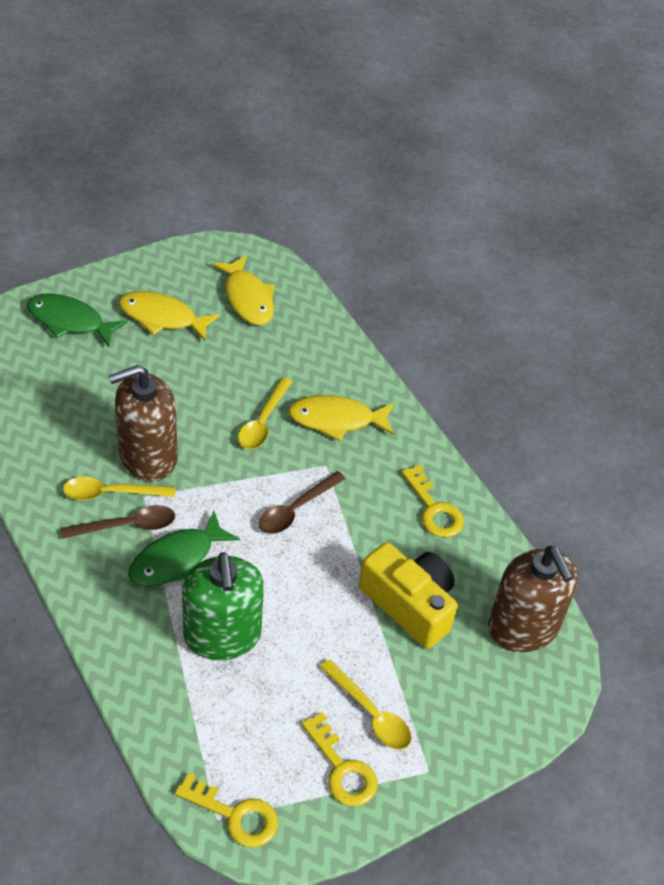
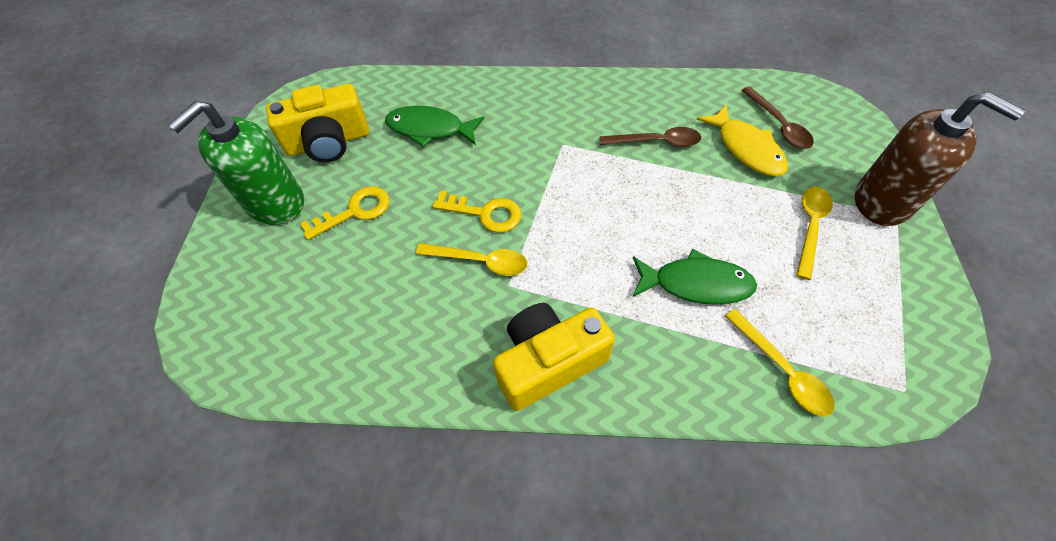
brown soap dispenser: 2 -> 1
yellow camera: 1 -> 2
yellow fish: 3 -> 1
yellow key: 3 -> 2

